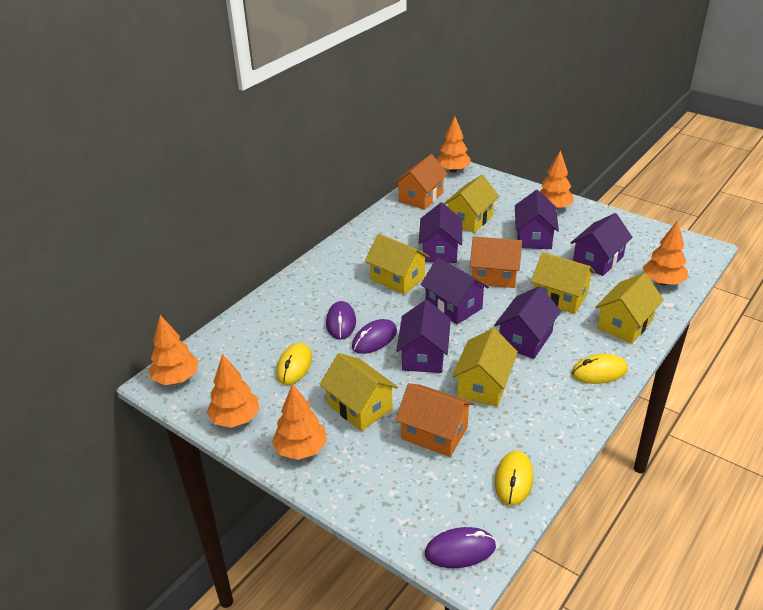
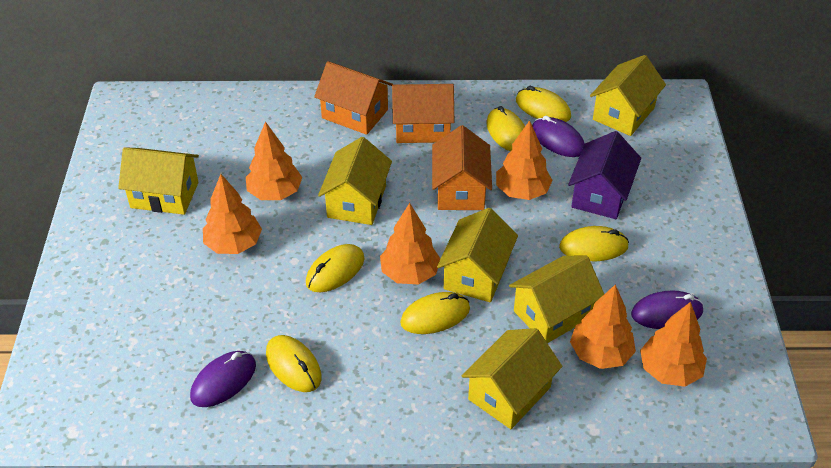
purple house: 6 -> 1
yellow mouse: 3 -> 6

